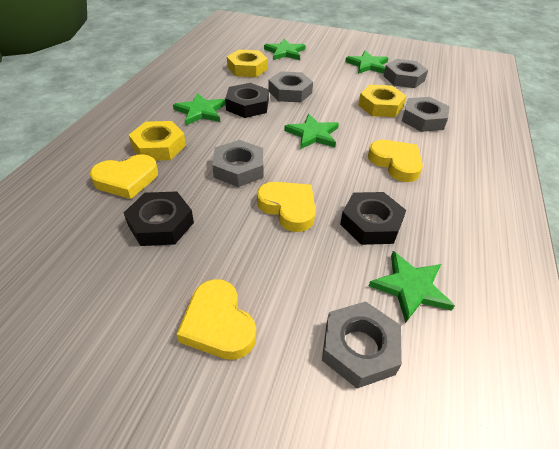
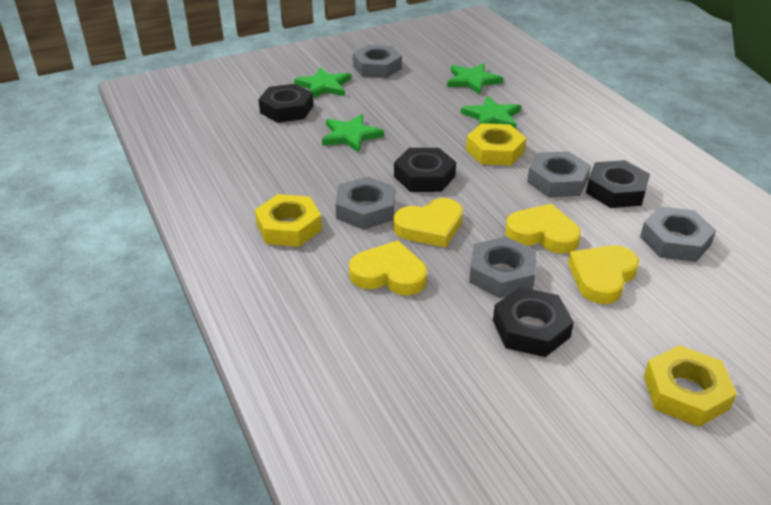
black nut: 3 -> 4
green star: 5 -> 4

